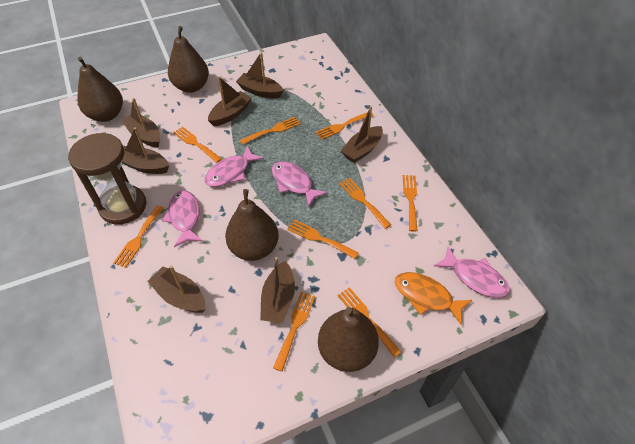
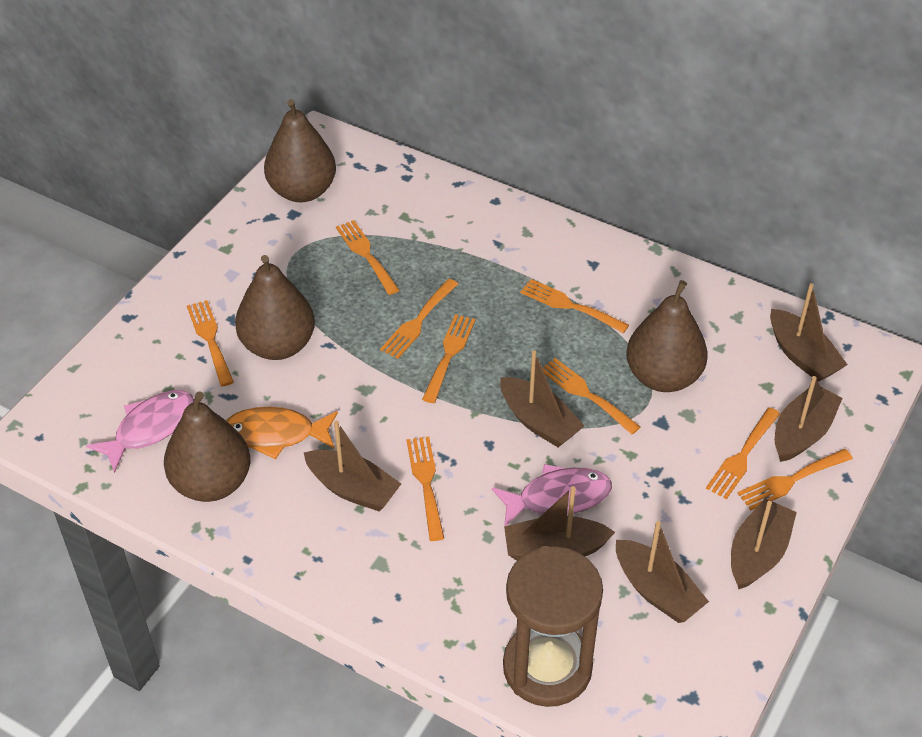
pink fish: 4 -> 2

